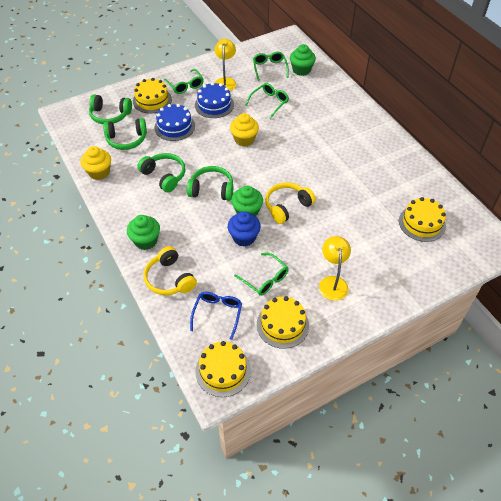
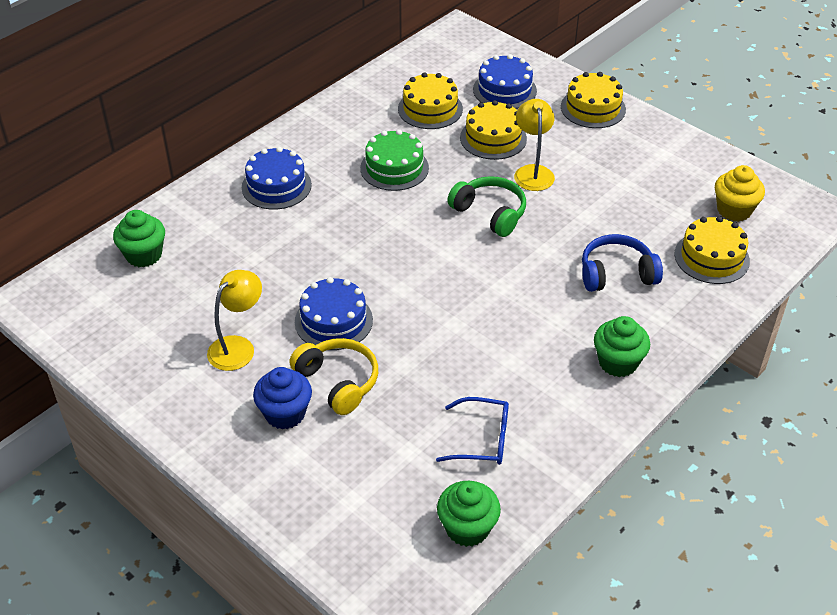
blue cake: 2 -> 3
blue headphones: 0 -> 1
green cake: 0 -> 1
green glasses: 4 -> 0
green headphones: 4 -> 1
yellow cupcake: 2 -> 1
yellow headphones: 2 -> 1

